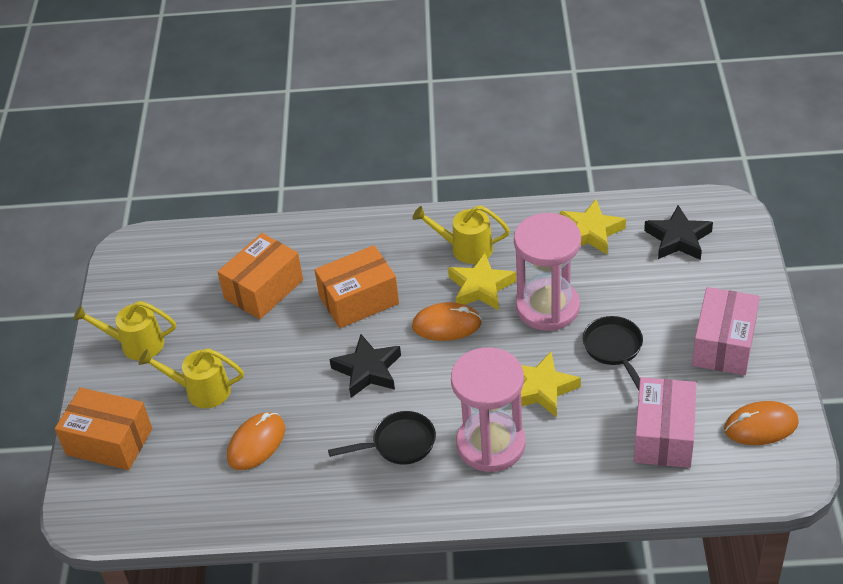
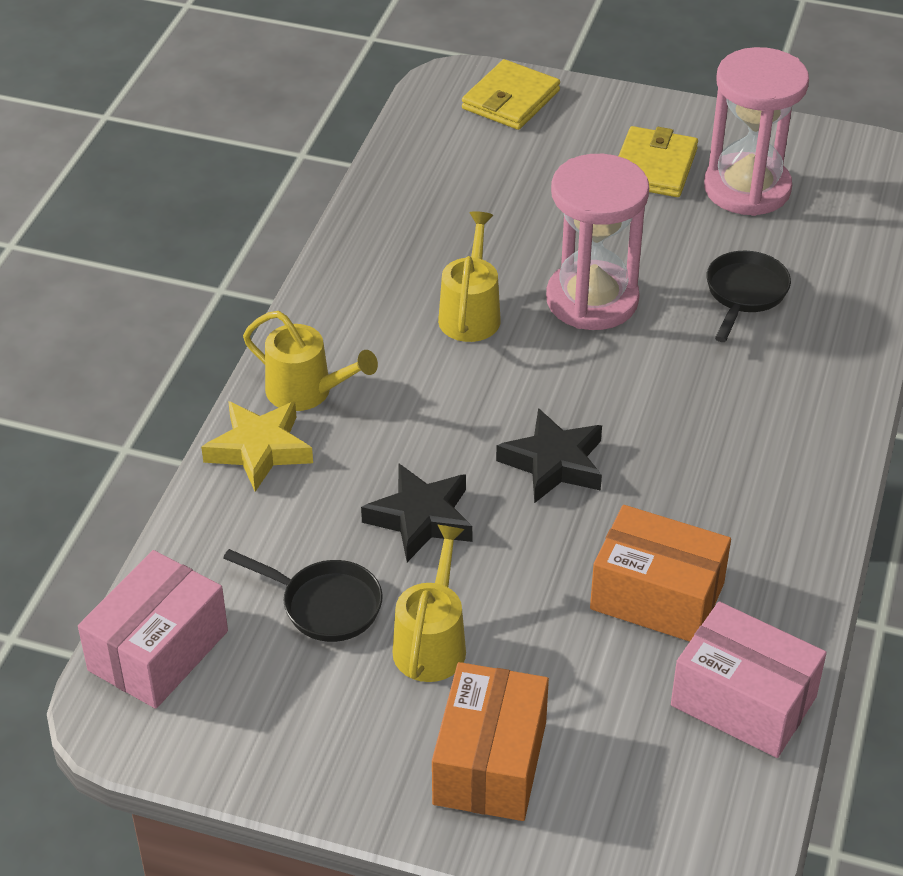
orange box: 3 -> 2
orange mouse: 3 -> 0
yellow star: 3 -> 1
yellow wallet: 0 -> 2

